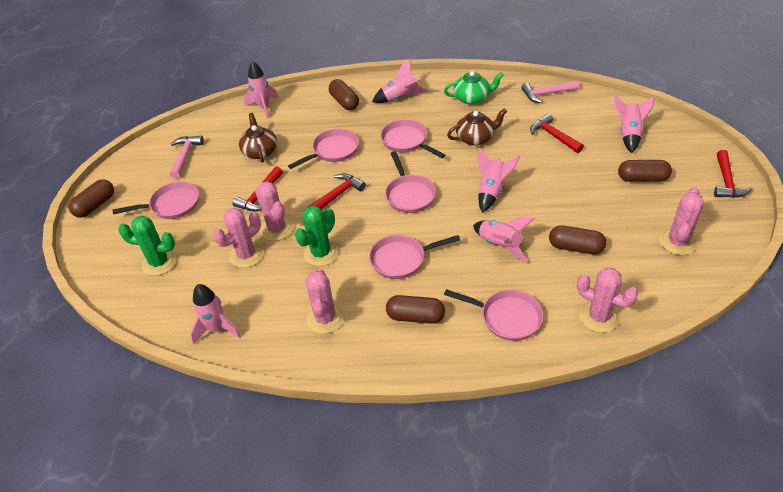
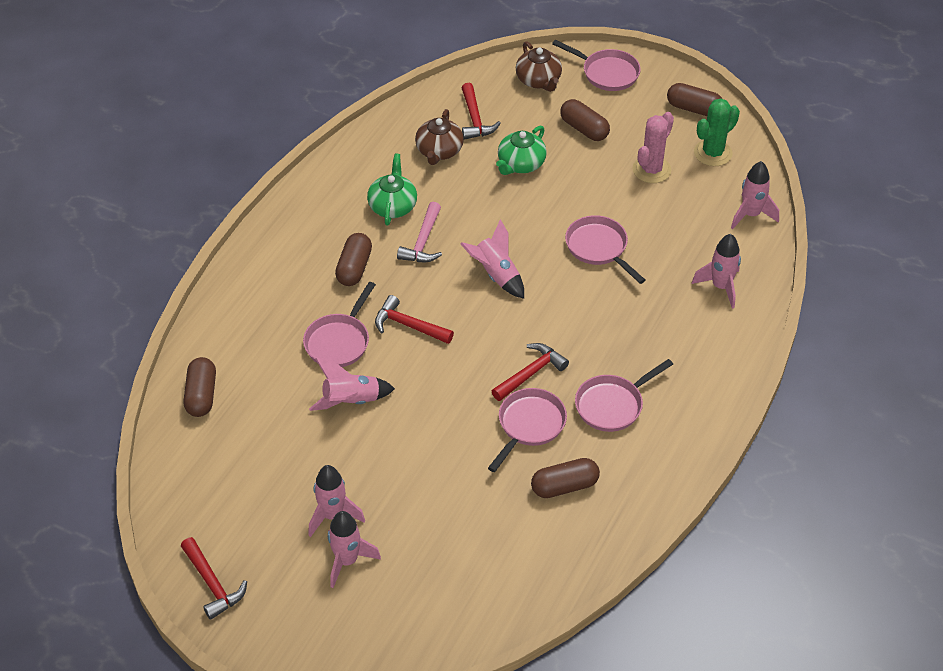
green cactus: 2 -> 1
green teapot: 1 -> 2
pink cactus: 5 -> 1
pink hammer: 2 -> 1
pink pan: 6 -> 5

